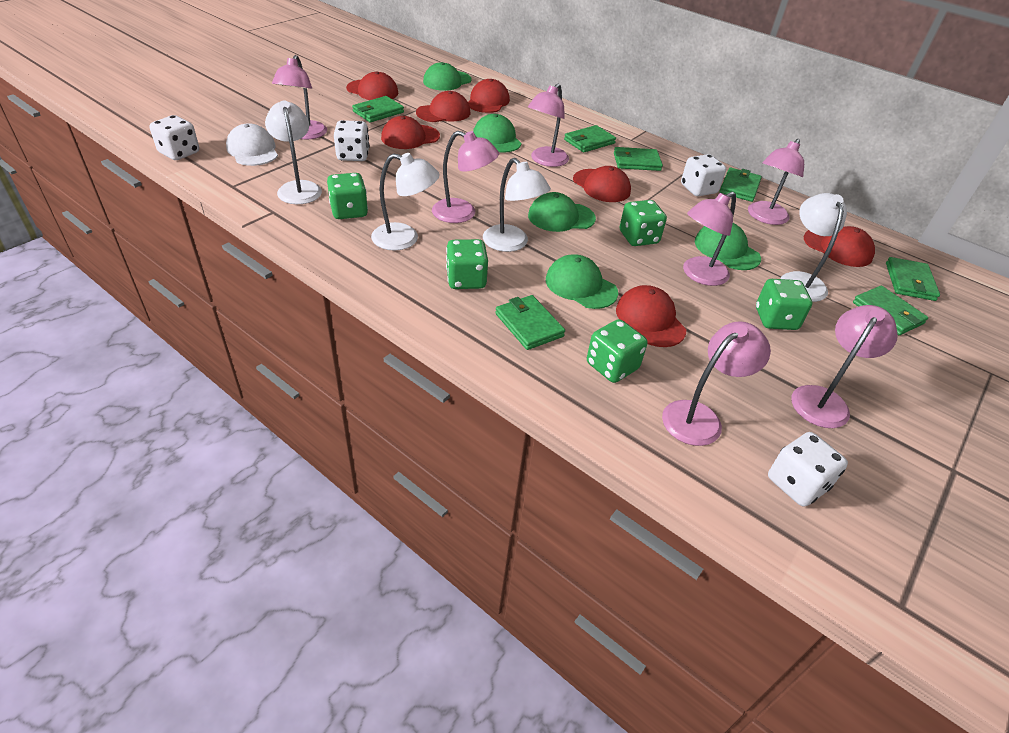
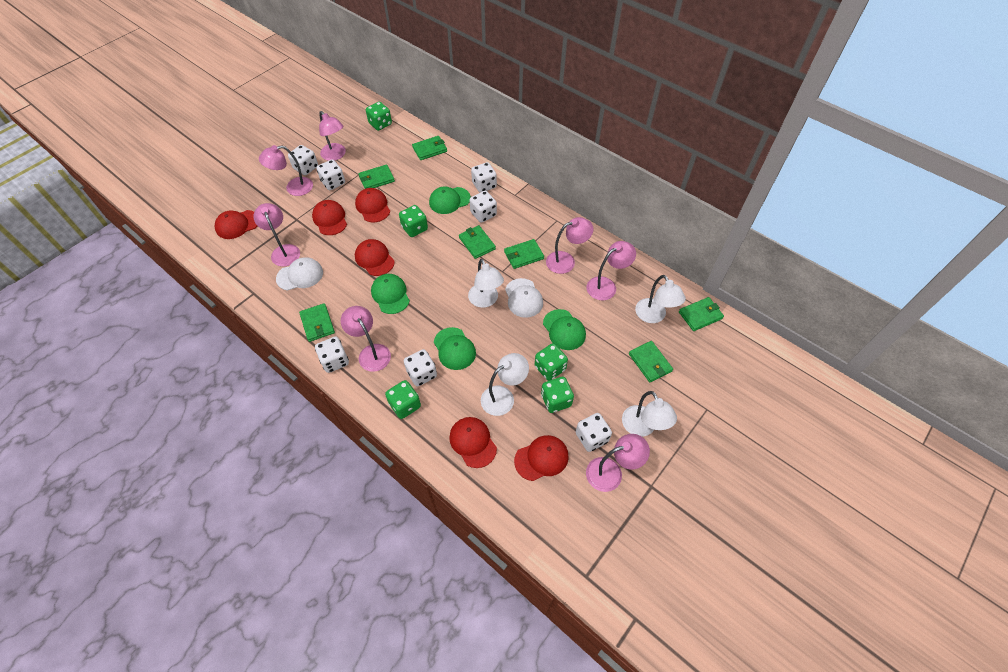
green cap: 5 -> 4
red cap: 7 -> 6
white cap: 1 -> 2
white dice: 4 -> 7

